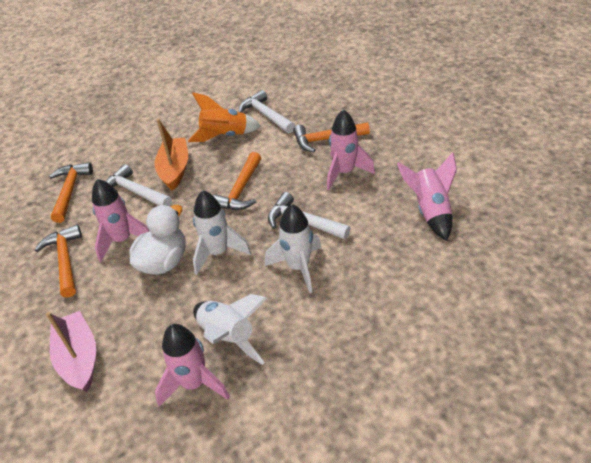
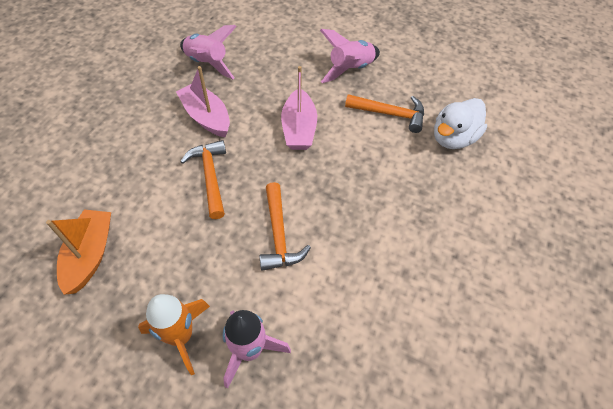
orange hammer: 4 -> 3
pink boat: 1 -> 2
pink rocket: 4 -> 3
white hammer: 3 -> 0
white rocket: 3 -> 0

